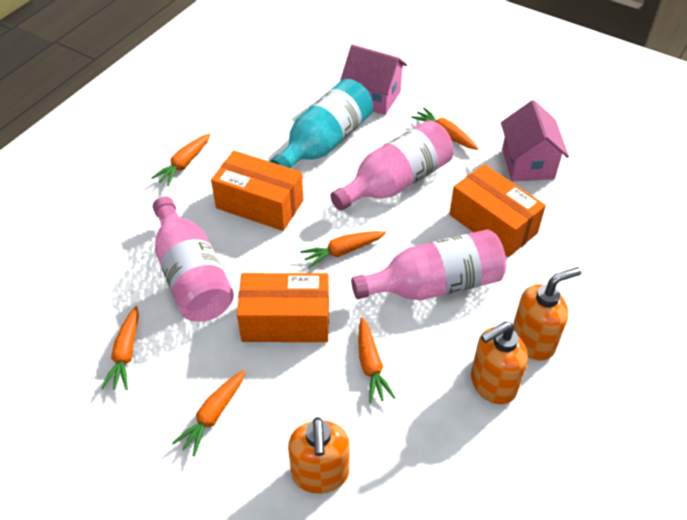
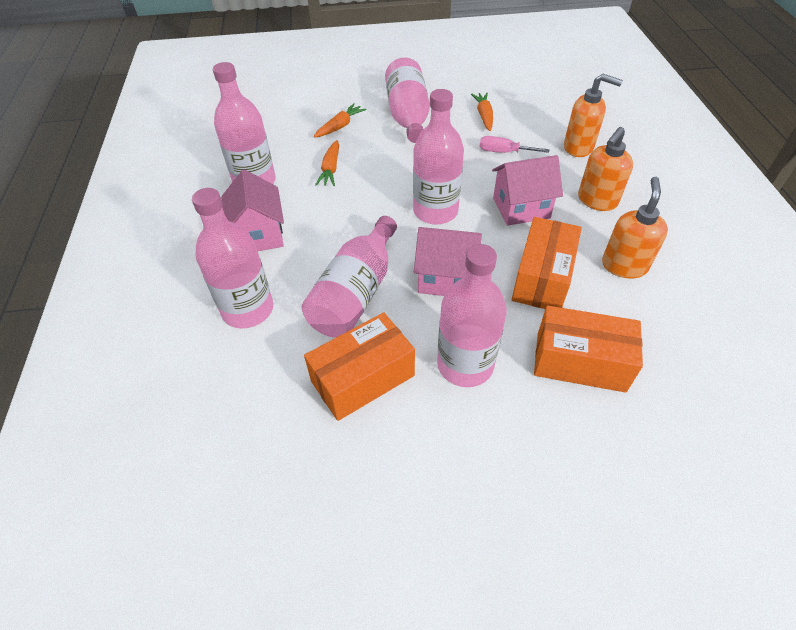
orange carrot: 6 -> 3
pink bottle: 3 -> 6
pink house: 2 -> 3
pink screwdriver: 0 -> 1
turquoise bottle: 1 -> 0

